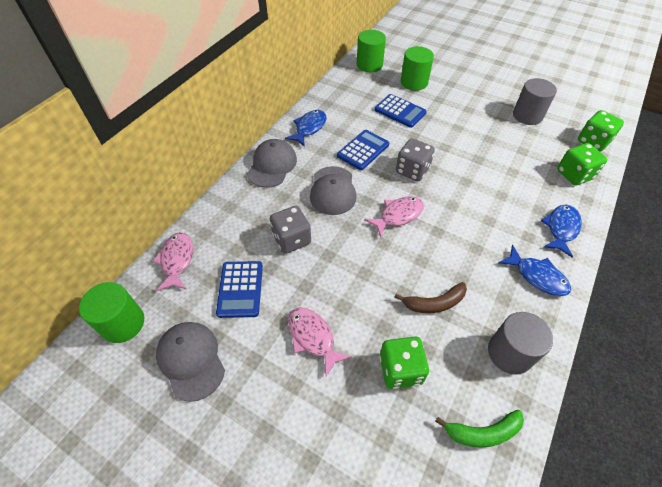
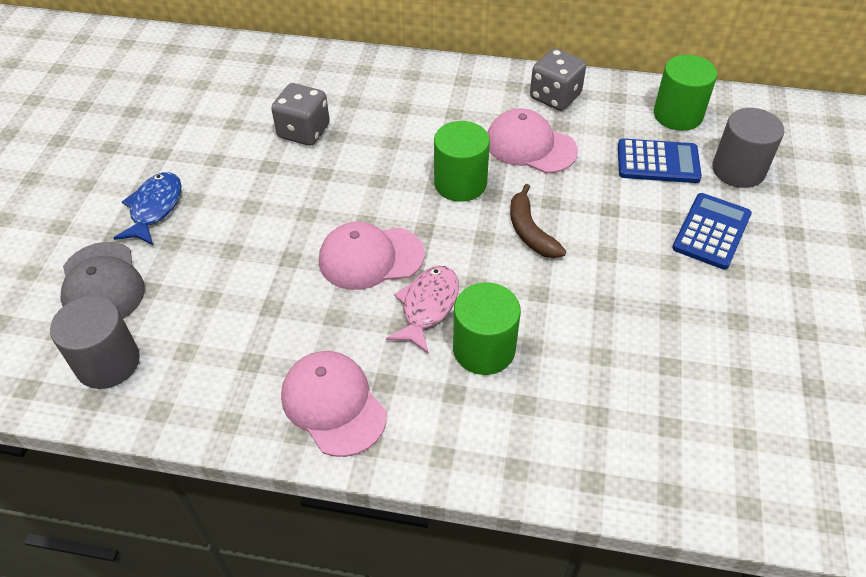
blue calculator: 3 -> 2
blue fish: 3 -> 1
green banana: 1 -> 0
green dice: 3 -> 0
grey cap: 3 -> 1
pink cap: 0 -> 3
pink fish: 3 -> 1

